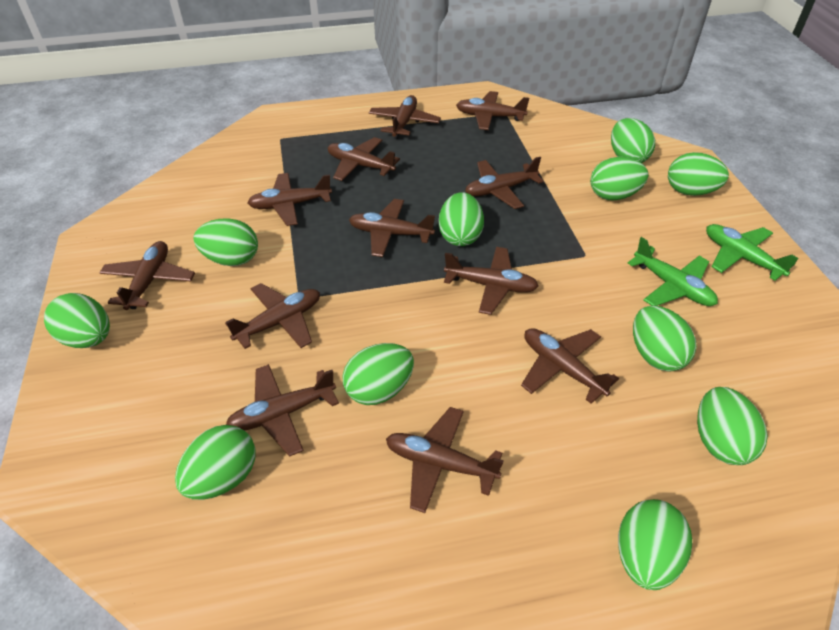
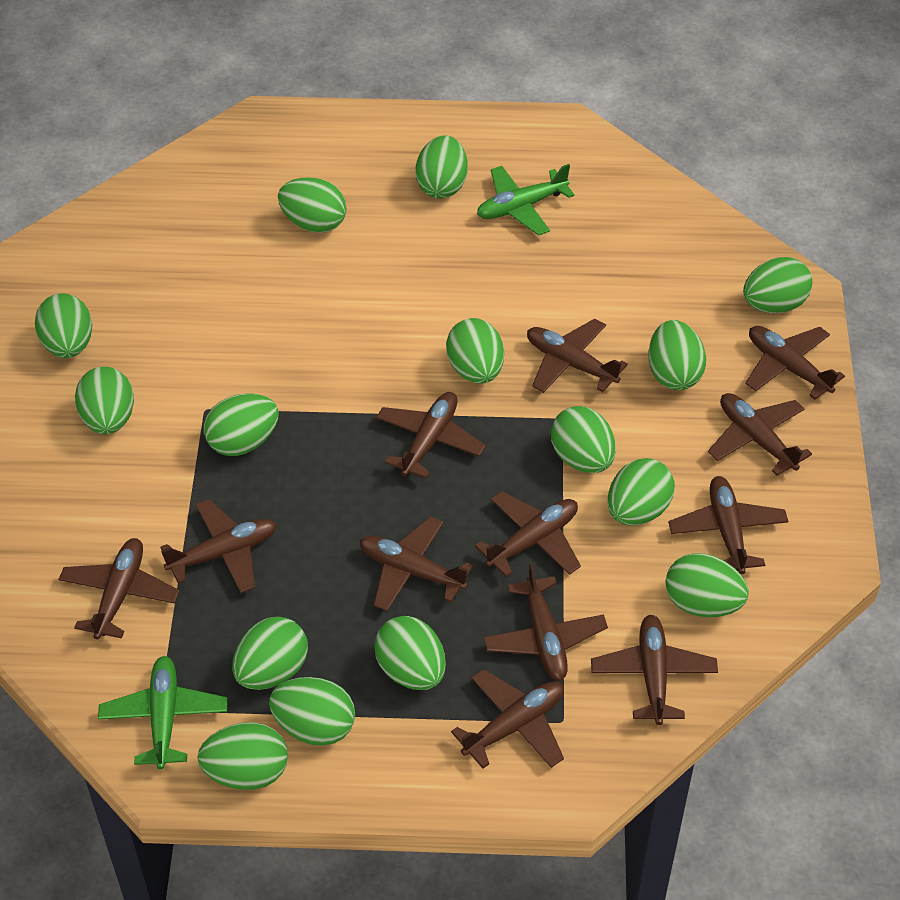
green egg: 11 -> 15

